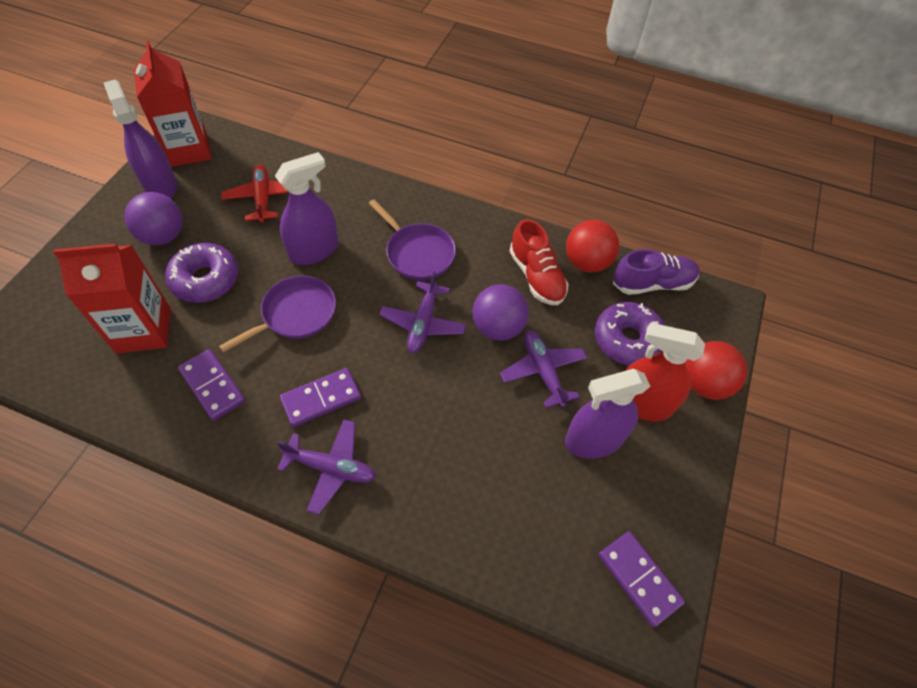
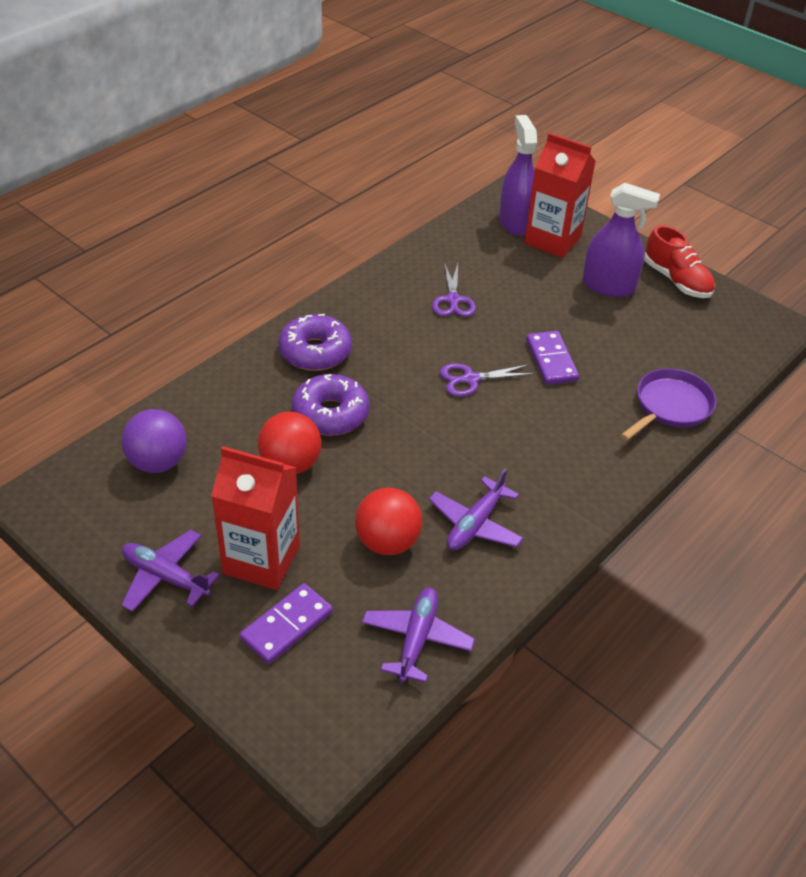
purple ball: 2 -> 1
purple domino: 3 -> 2
purple pan: 2 -> 1
purple scissors: 0 -> 2
purple shoe: 1 -> 0
purple spray bottle: 3 -> 2
red plane: 1 -> 0
red spray bottle: 1 -> 0

